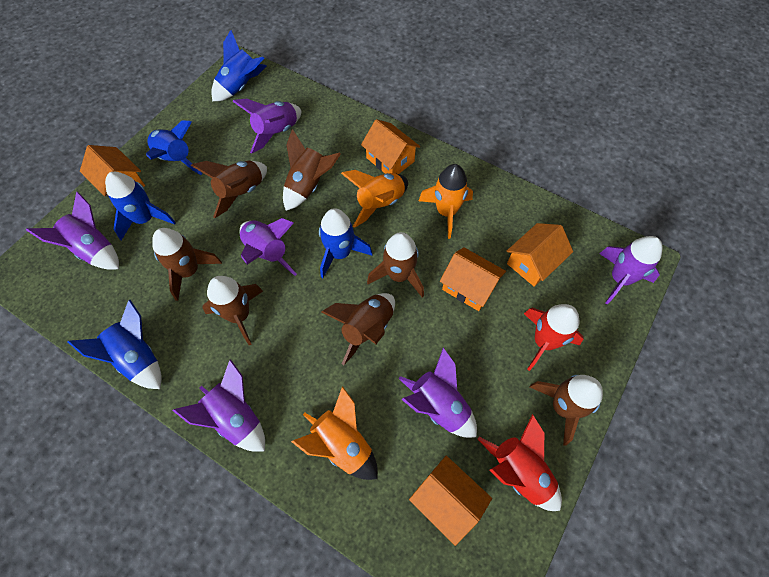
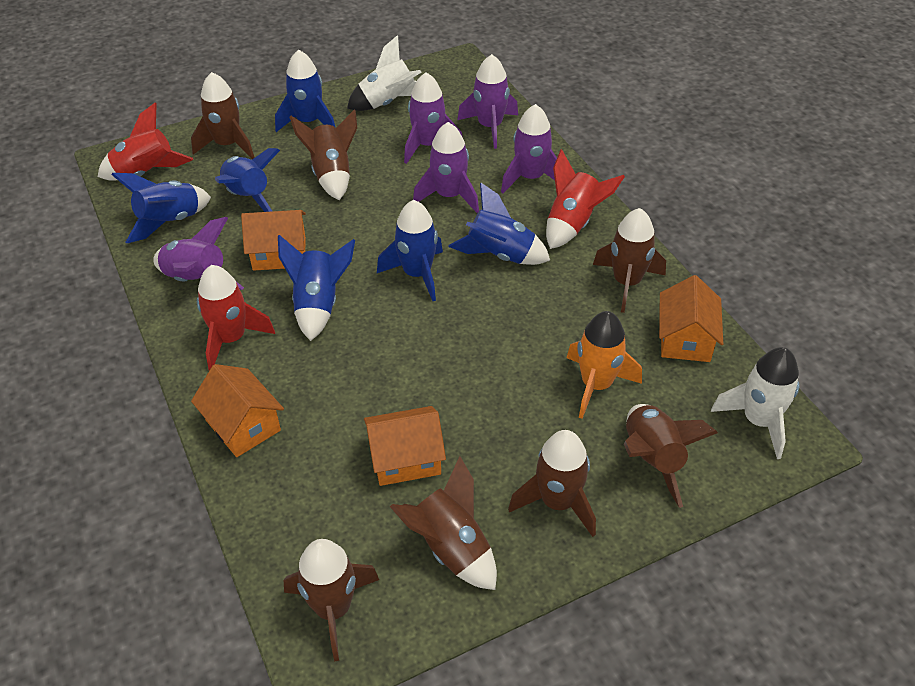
blue rocket: 5 -> 6
orange house: 5 -> 4
orange rocket: 3 -> 1
purple rocket: 6 -> 5
red rocket: 2 -> 3
white rocket: 0 -> 2

